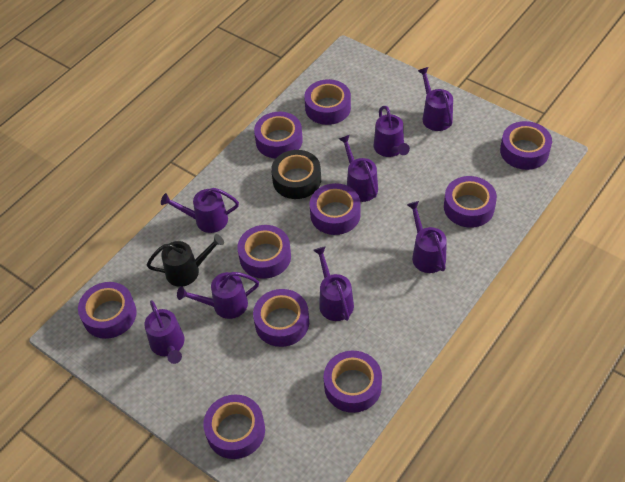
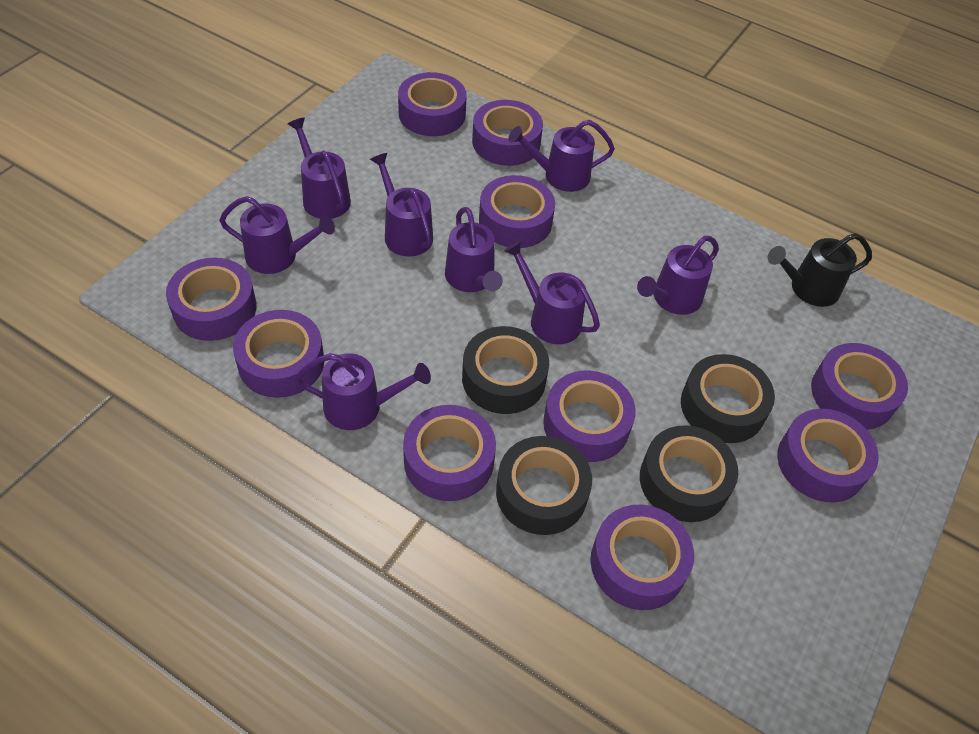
black tape: 1 -> 4

